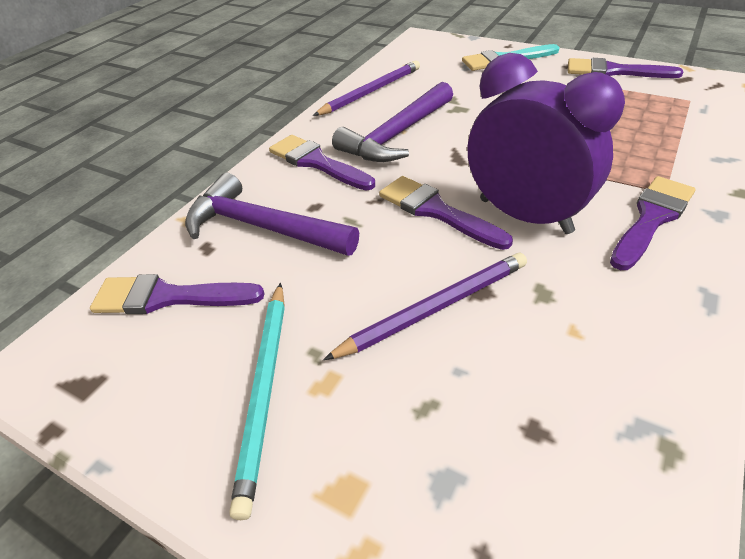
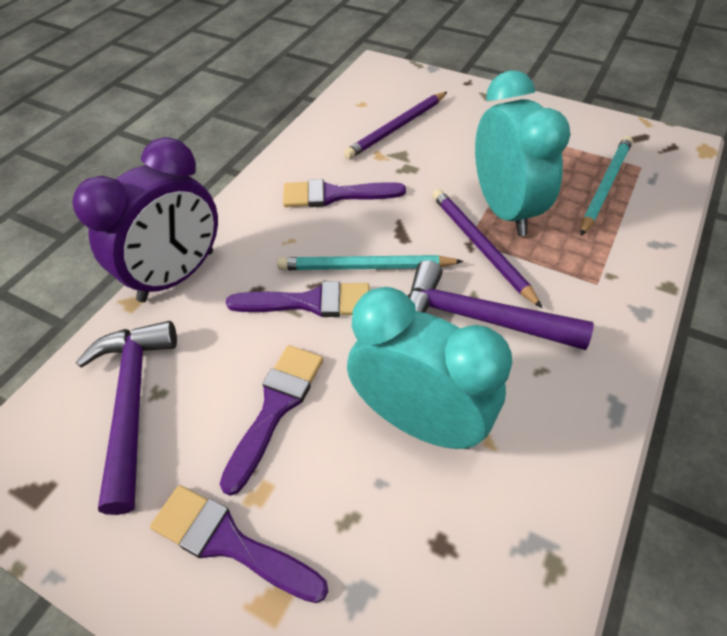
purple brush: 5 -> 4
turquoise brush: 1 -> 0
turquoise clock: 0 -> 2
turquoise pencil: 1 -> 2

